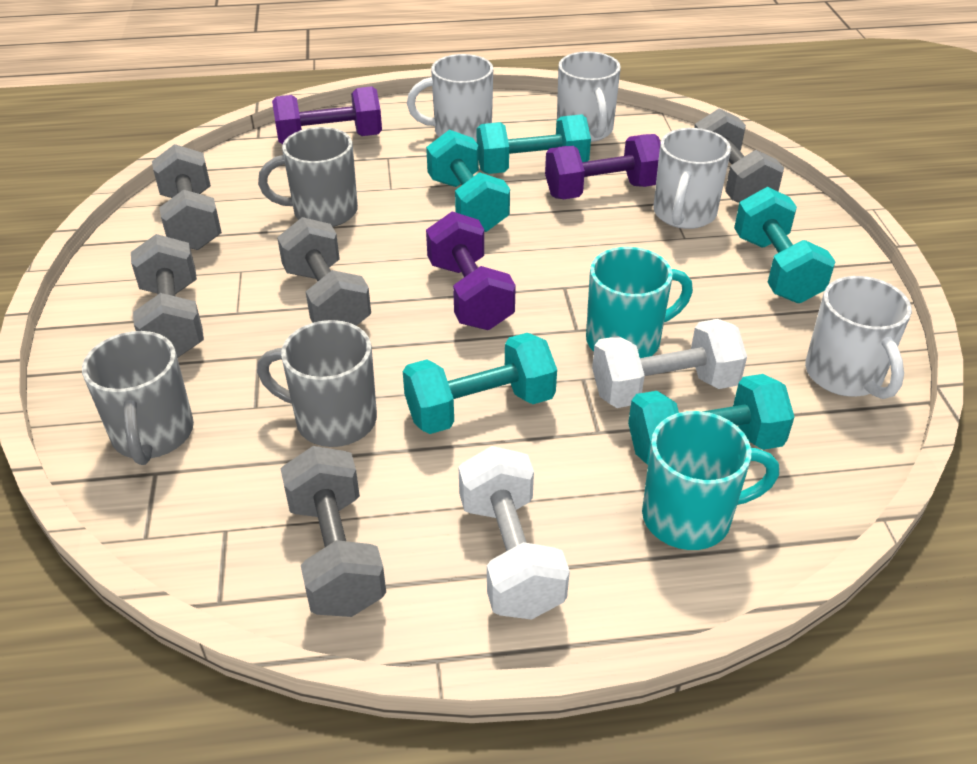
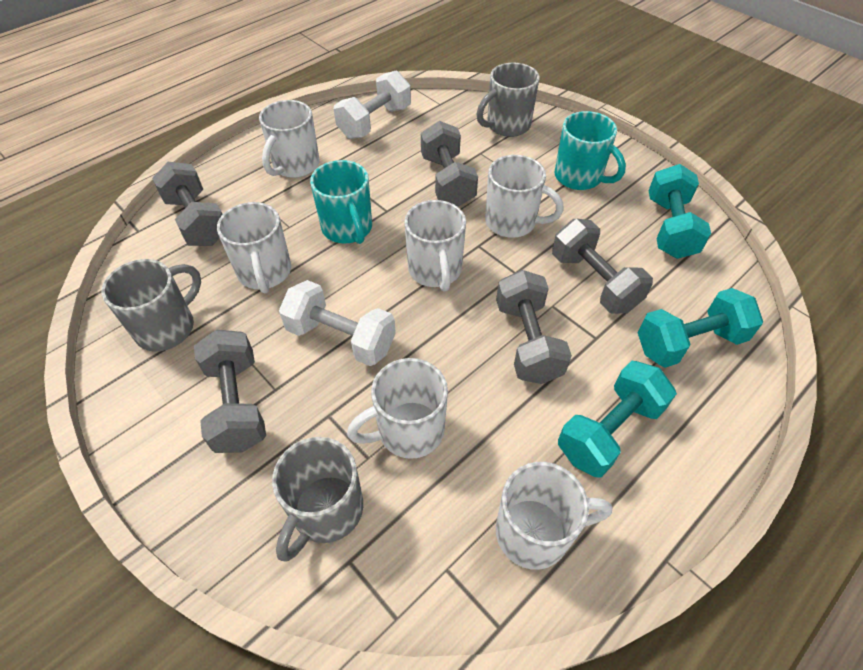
purple dumbbell: 3 -> 0
turquoise dumbbell: 5 -> 3
white mug: 4 -> 6

